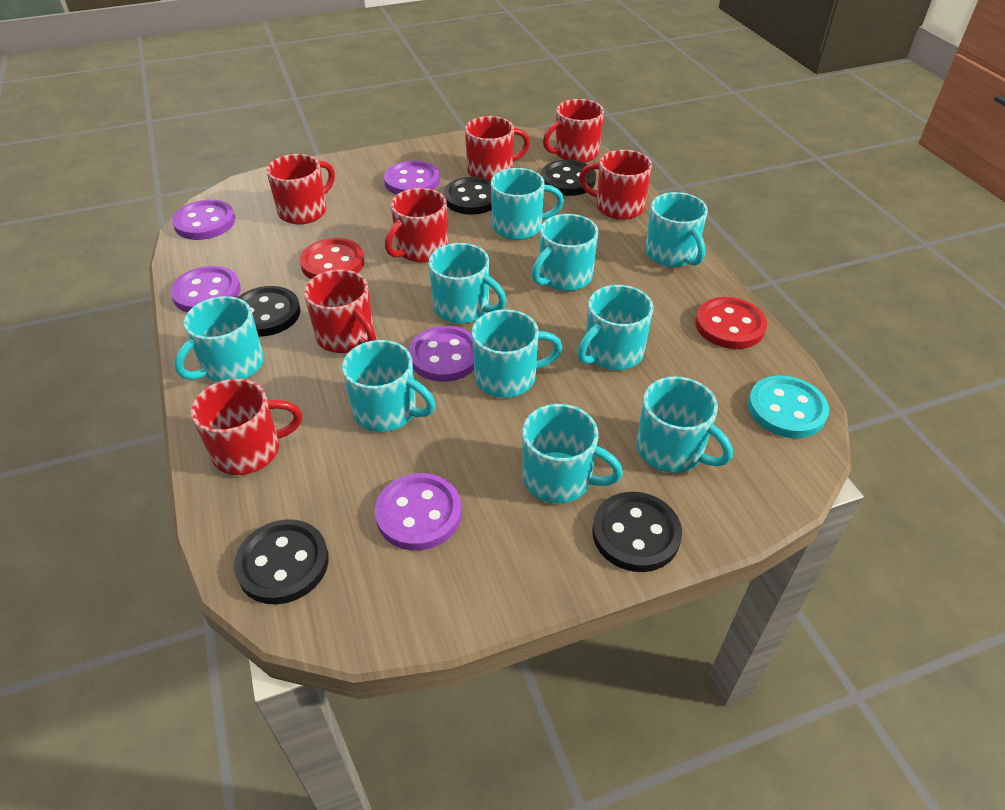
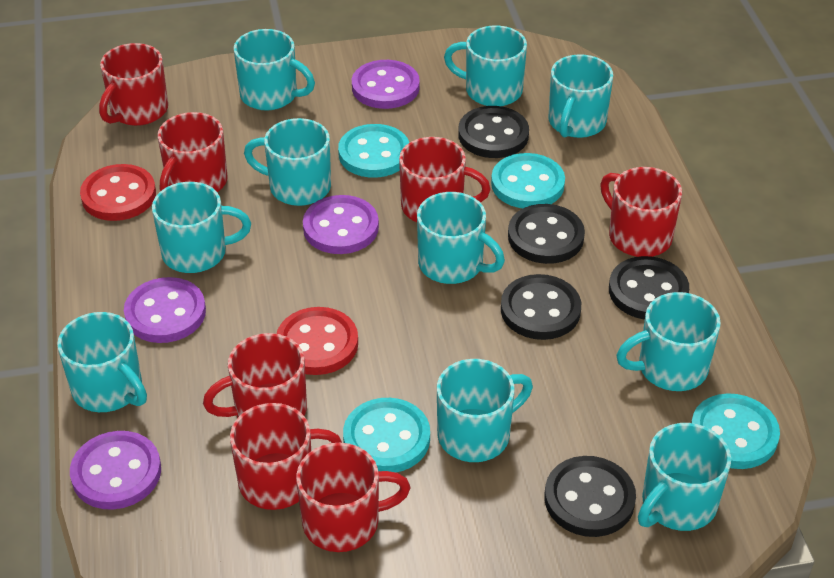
purple button: 5 -> 4
turquoise button: 1 -> 4

